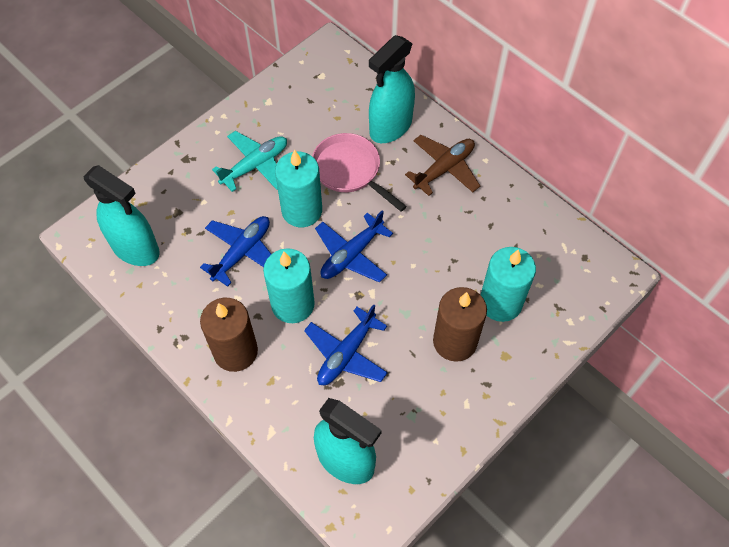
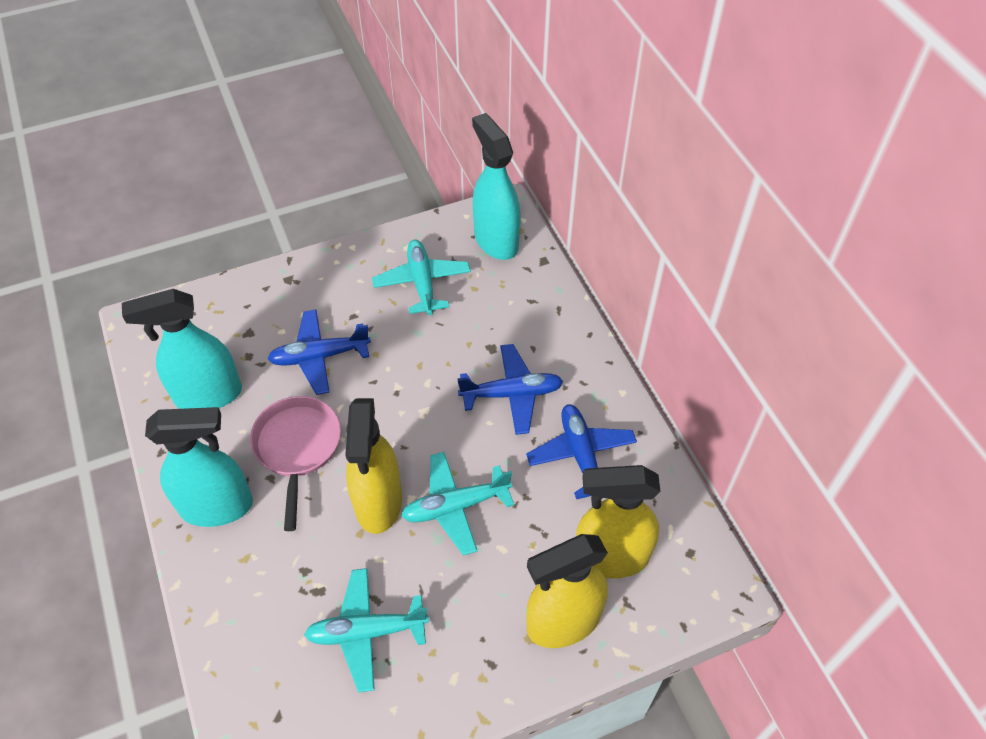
brown candle: 2 -> 0
brown plane: 1 -> 0
turquoise candle: 3 -> 0
turquoise plane: 1 -> 3
yellow spray bottle: 0 -> 3

